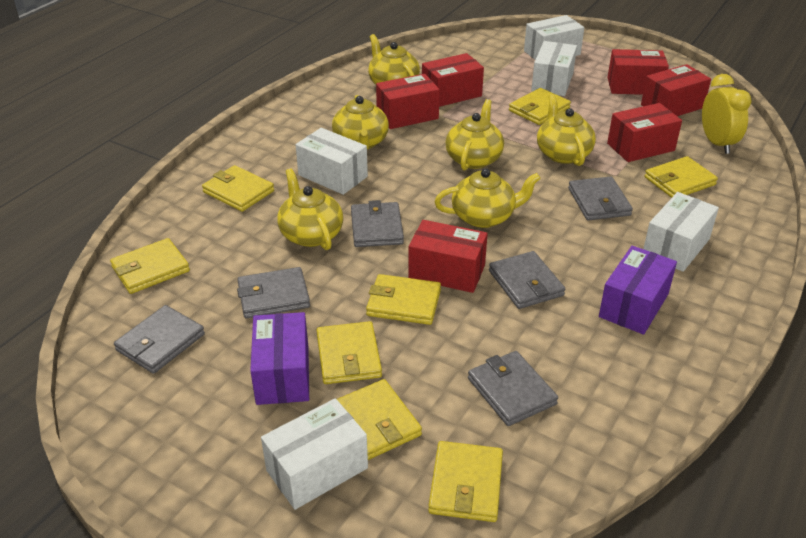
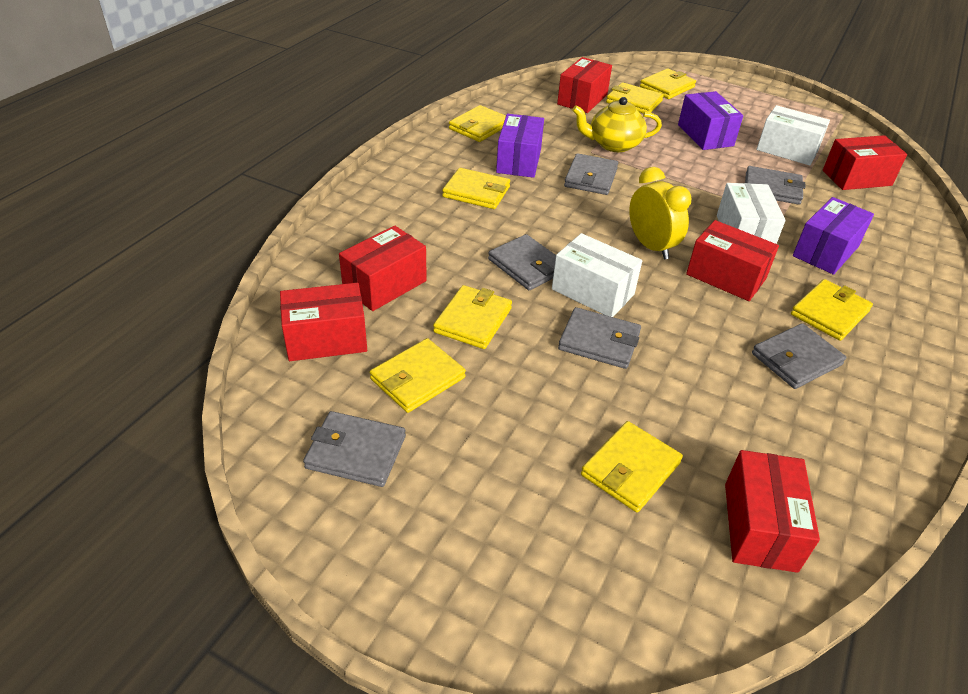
purple box: 2 -> 3
white box: 5 -> 3
yellow teapot: 6 -> 1

